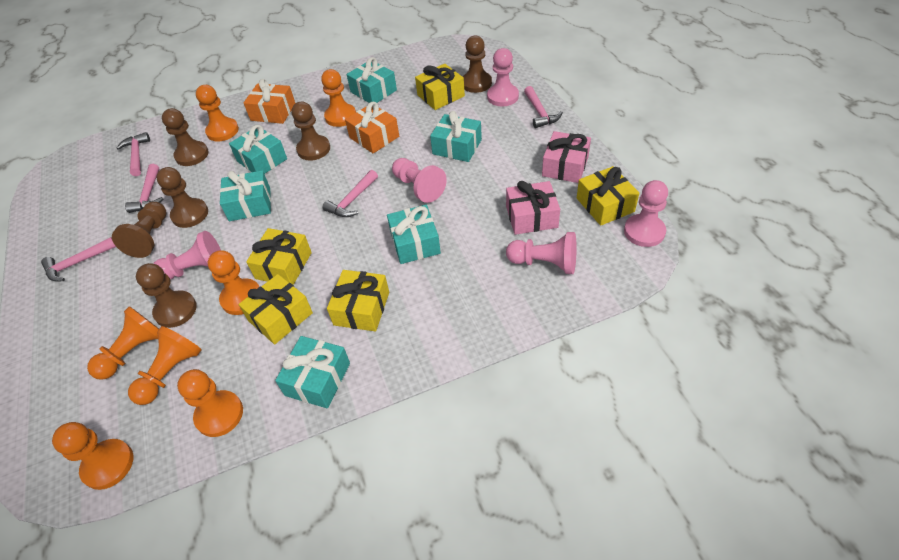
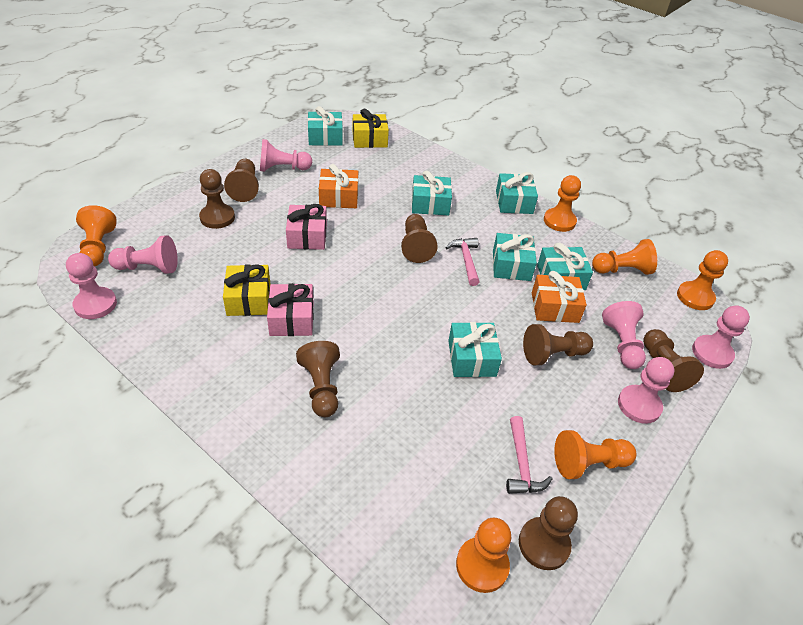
brown pawn: 6 -> 7
orange pawn: 7 -> 6
pink hammer: 5 -> 2
pink pawn: 5 -> 6
yellow gift: 5 -> 2

